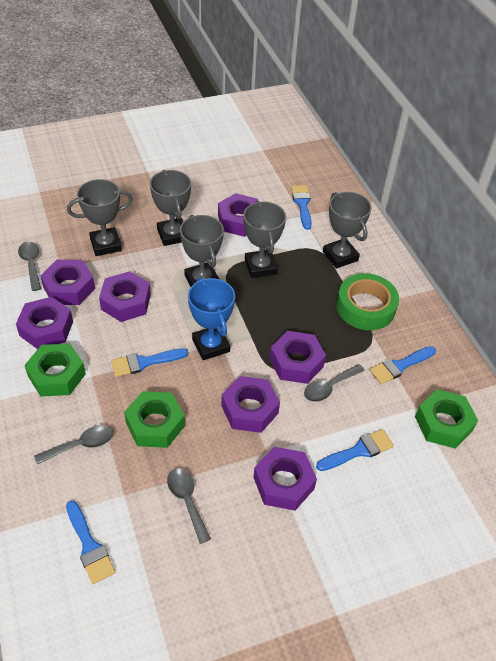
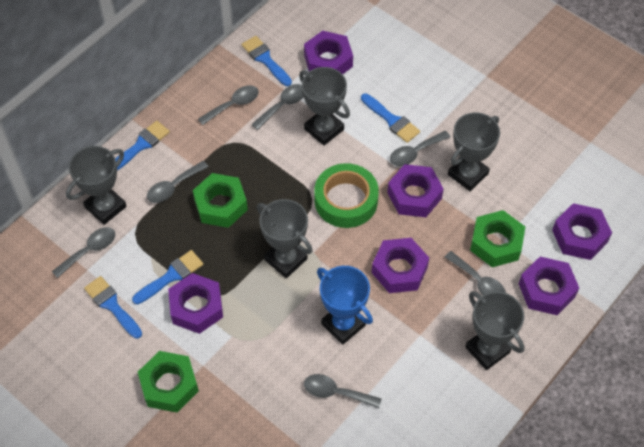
grey spoon: 4 -> 7
purple nut: 7 -> 6

